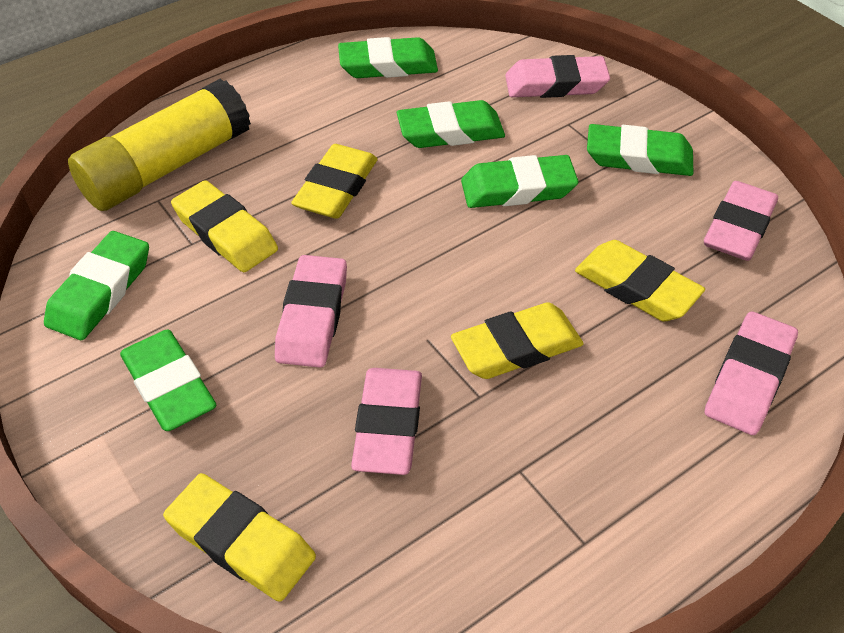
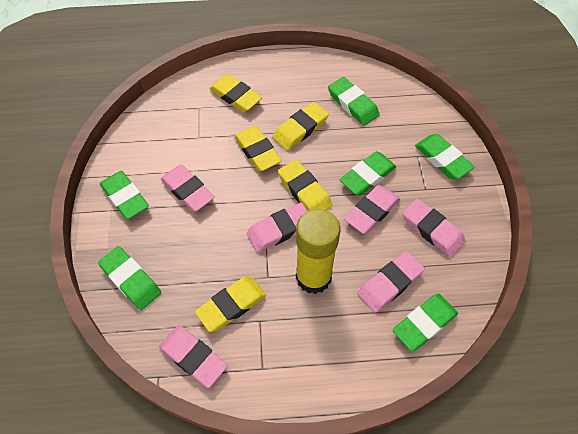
pink eraser: 5 -> 6

